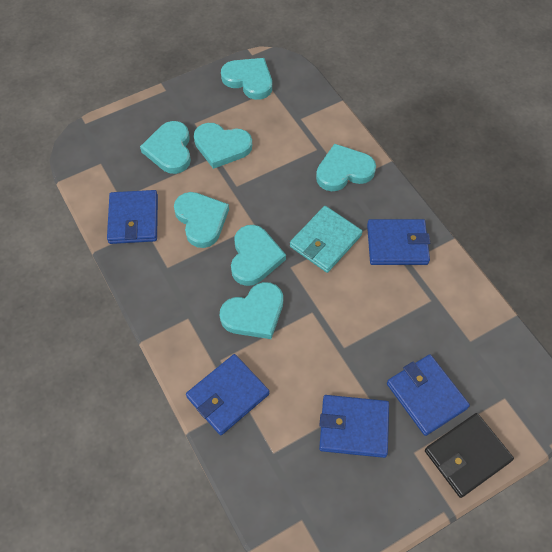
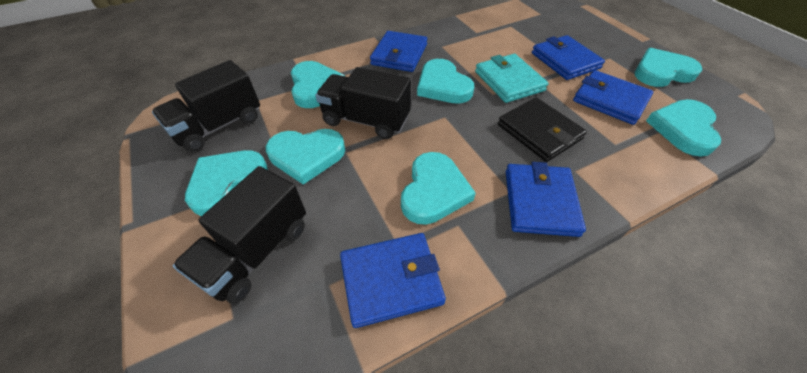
black truck: 0 -> 3

